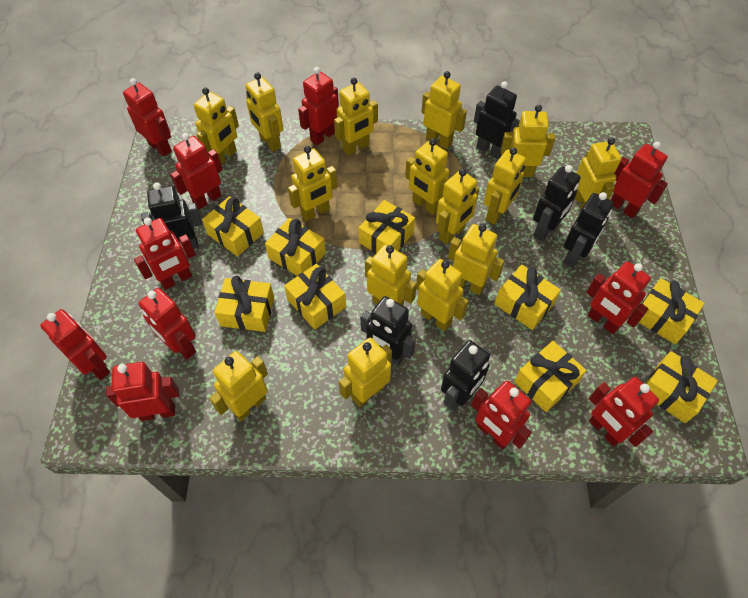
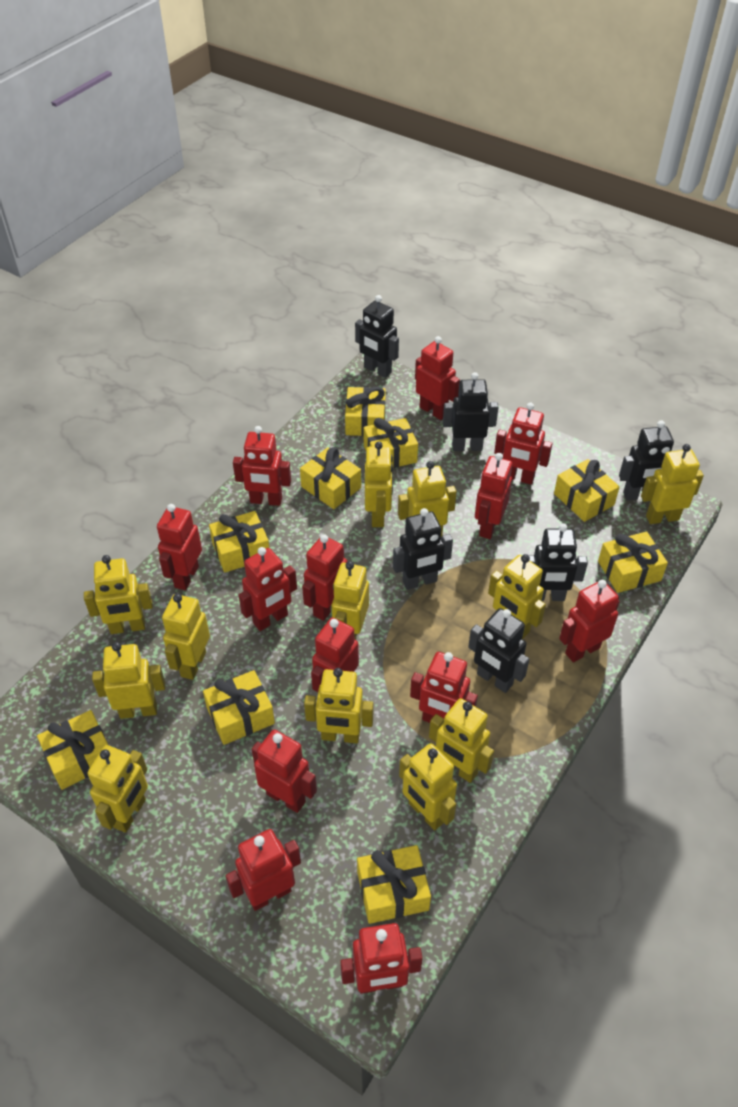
red robot: 11 -> 13
yellow robot: 15 -> 12

